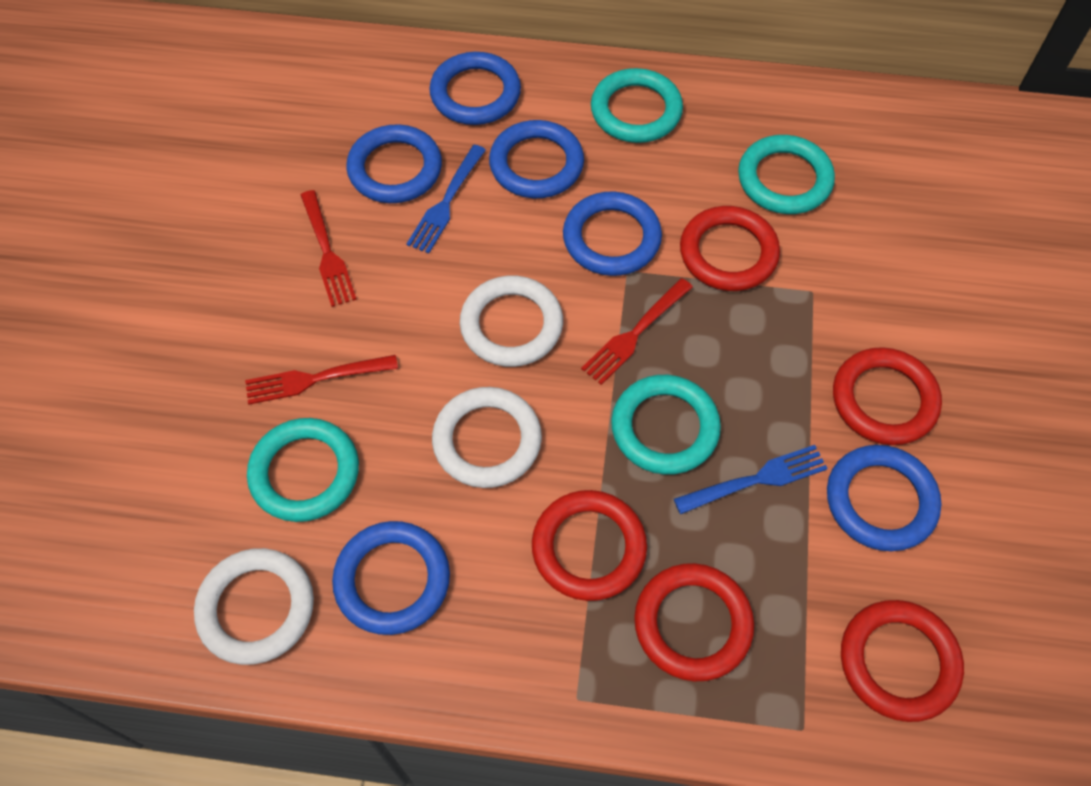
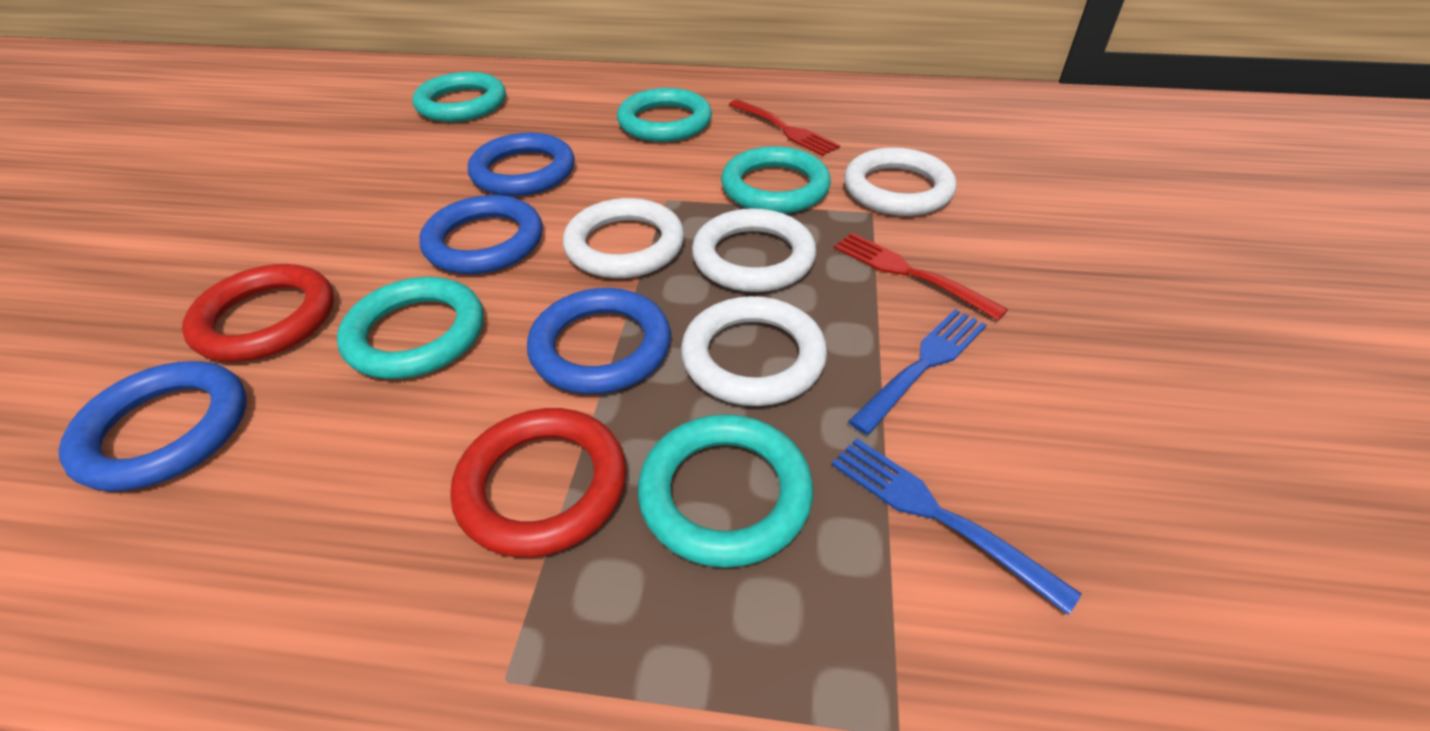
blue ring: 6 -> 4
red fork: 3 -> 2
red ring: 5 -> 2
turquoise ring: 4 -> 5
white ring: 3 -> 4

